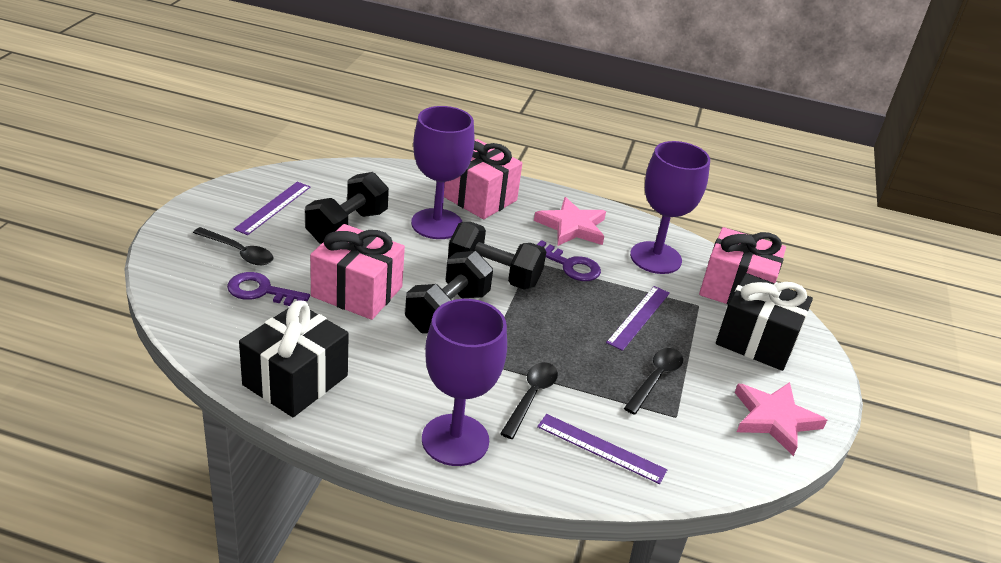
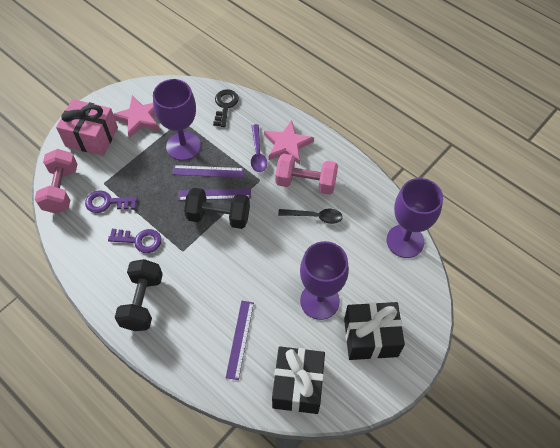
black dumbbell: 3 -> 2
black key: 0 -> 1
black spoon: 3 -> 1
pink dumbbell: 0 -> 2
pink gift: 3 -> 1
purple spoon: 0 -> 1

